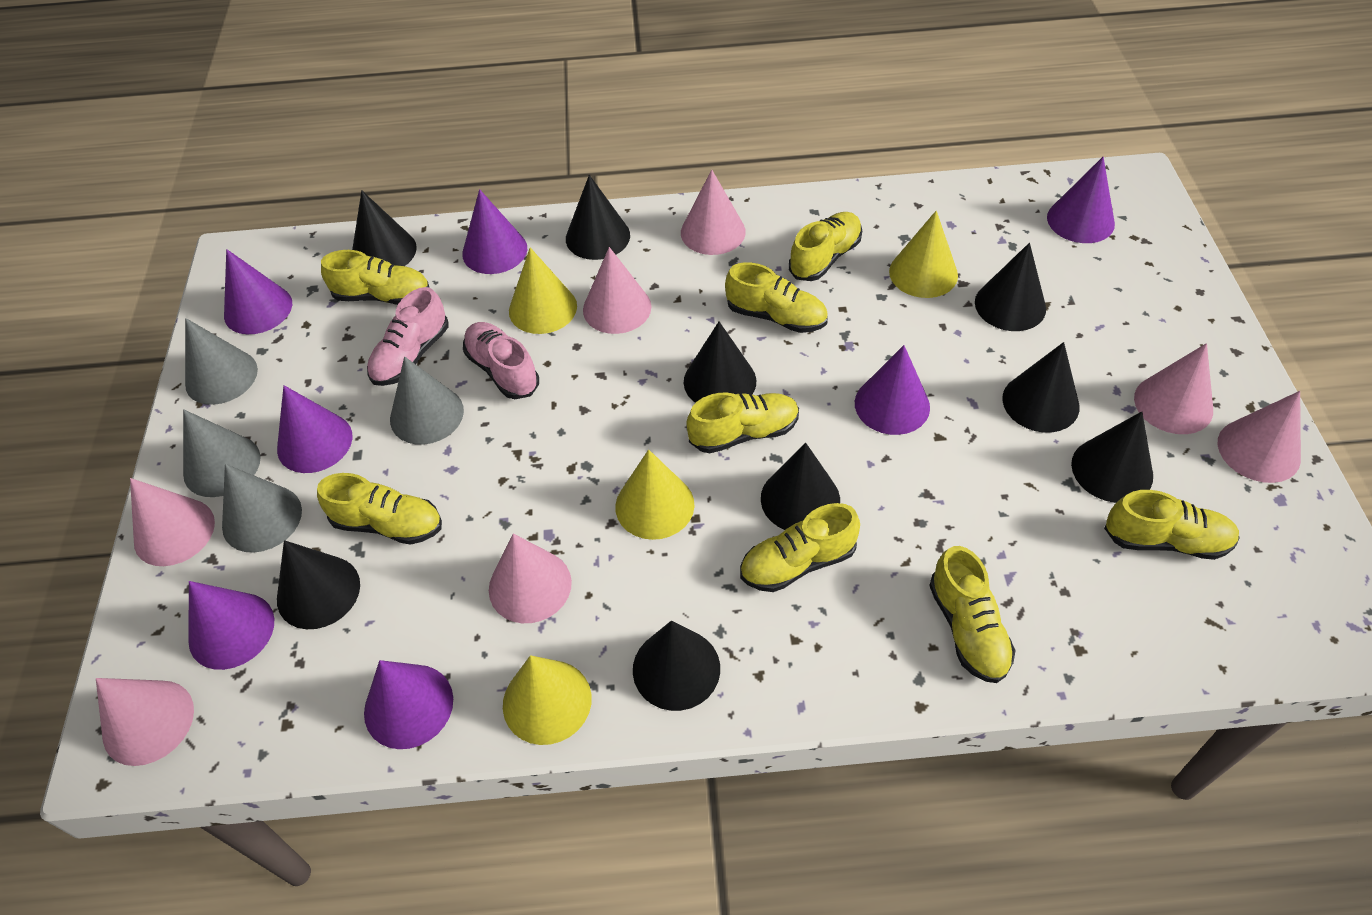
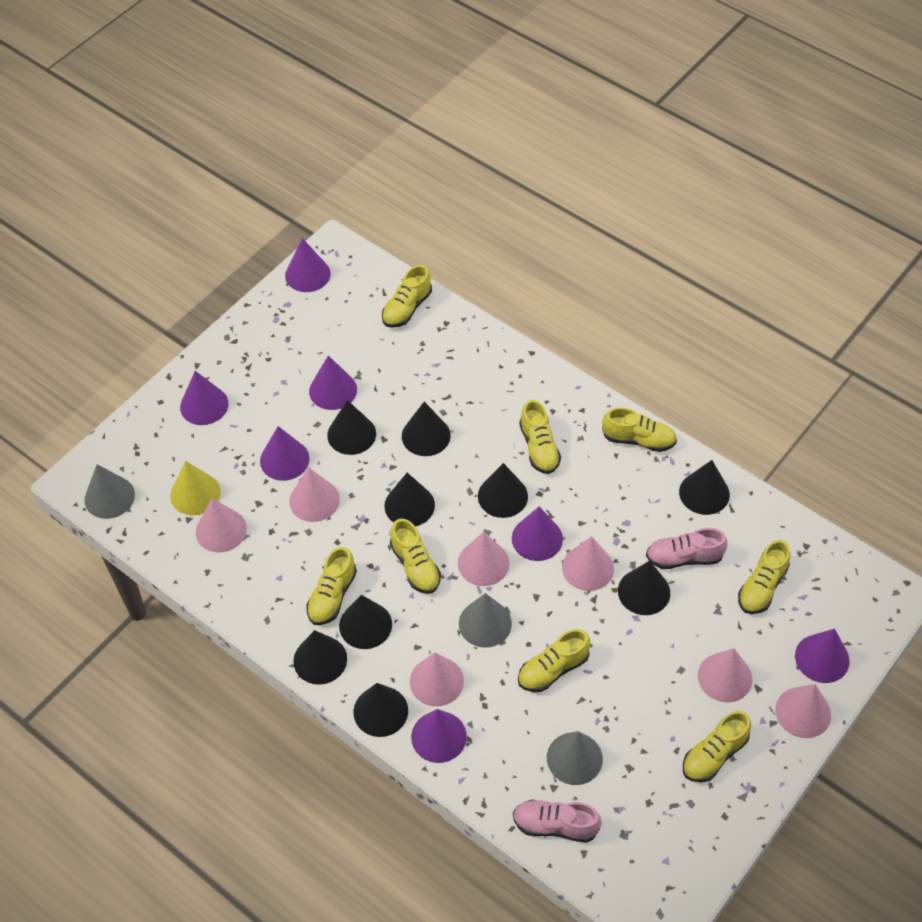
grey cone: 4 -> 3
yellow cone: 4 -> 1

